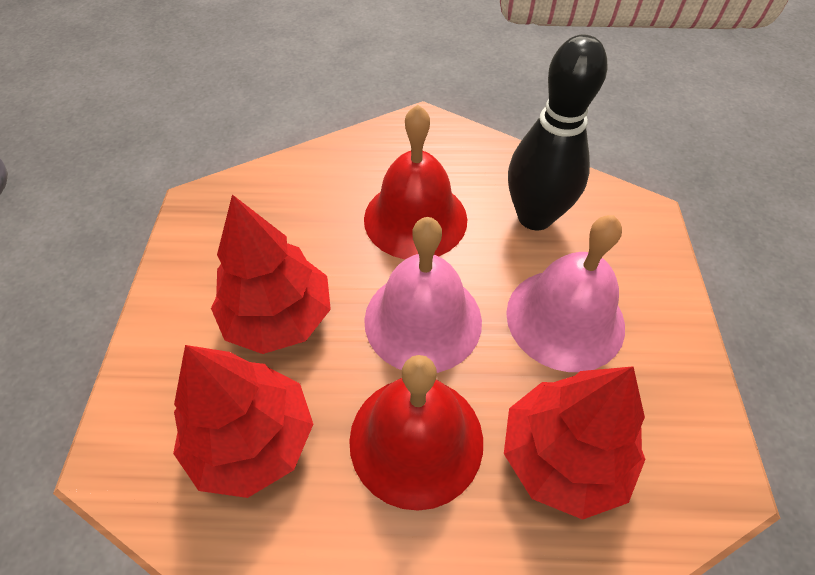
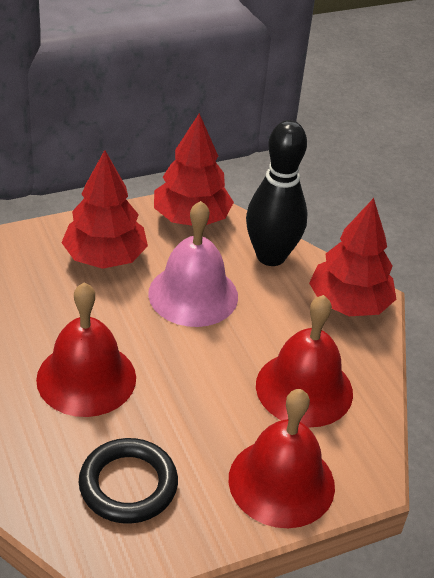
black ring: 0 -> 1
pink bell: 2 -> 1
red bell: 2 -> 3

